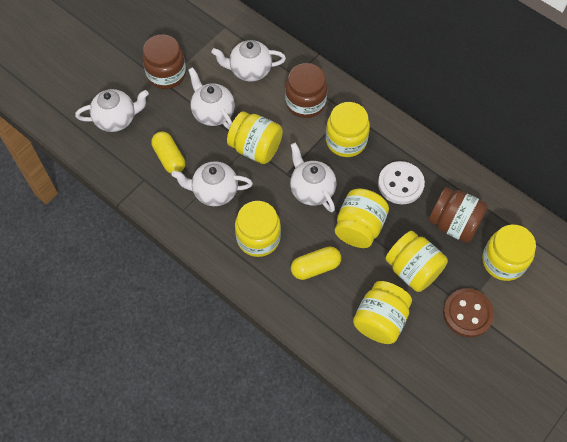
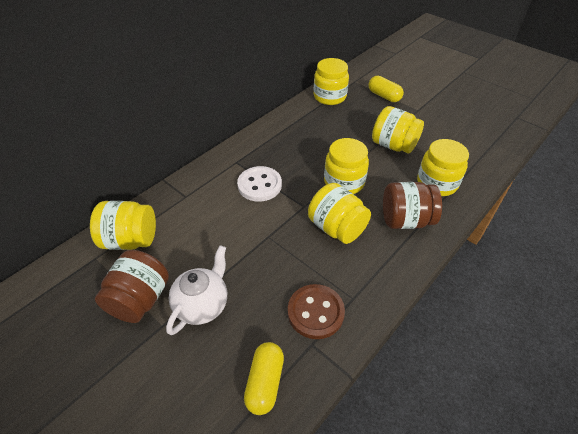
brown jar: 3 -> 2
white teapot: 5 -> 1
yellow jar: 7 -> 6

